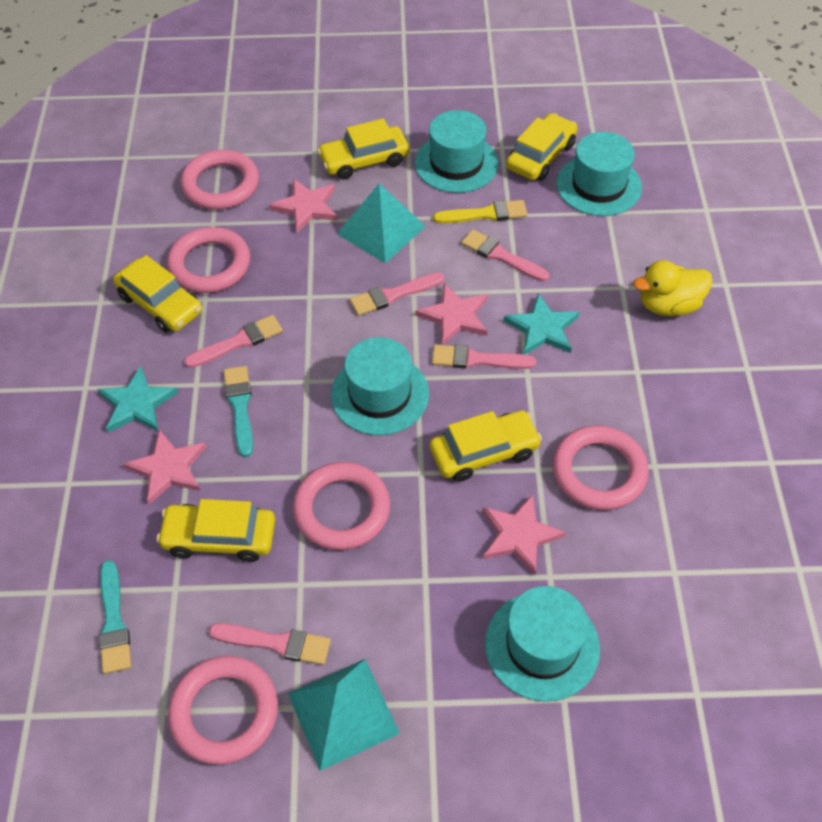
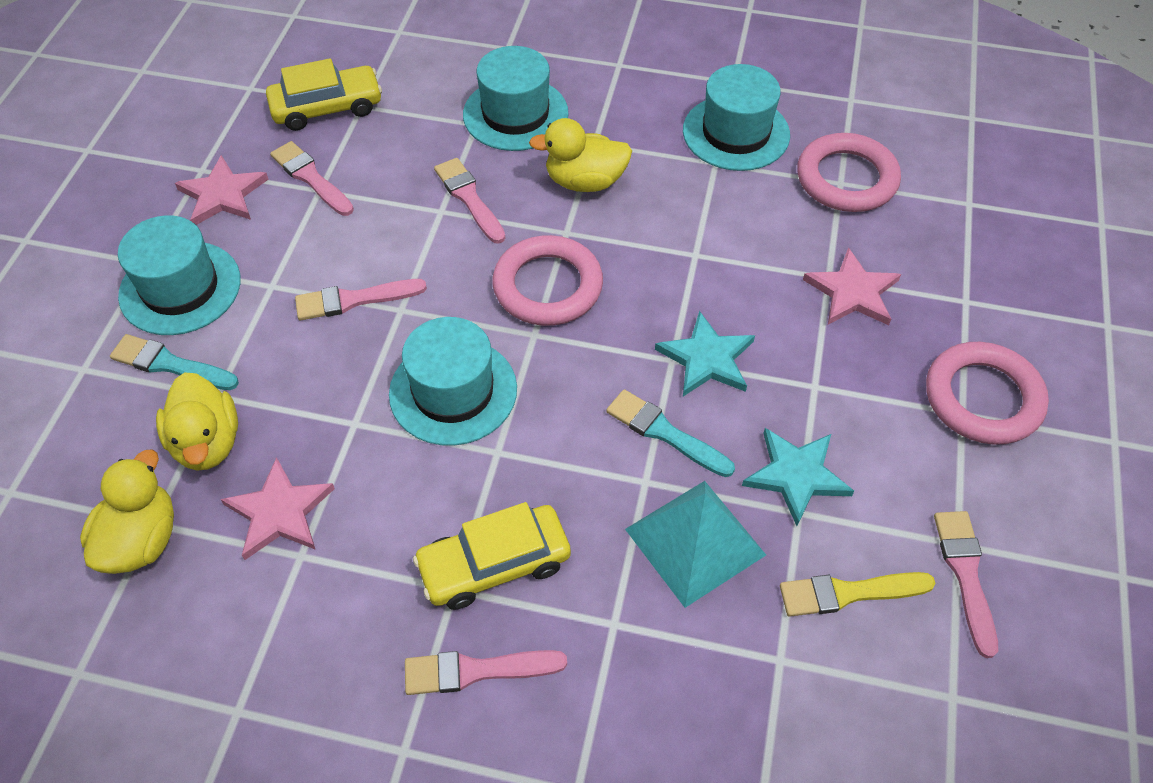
pink ring: 5 -> 3
pink star: 4 -> 3
turquoise pyramid: 2 -> 1
yellow car: 5 -> 2
yellow duck: 1 -> 3

